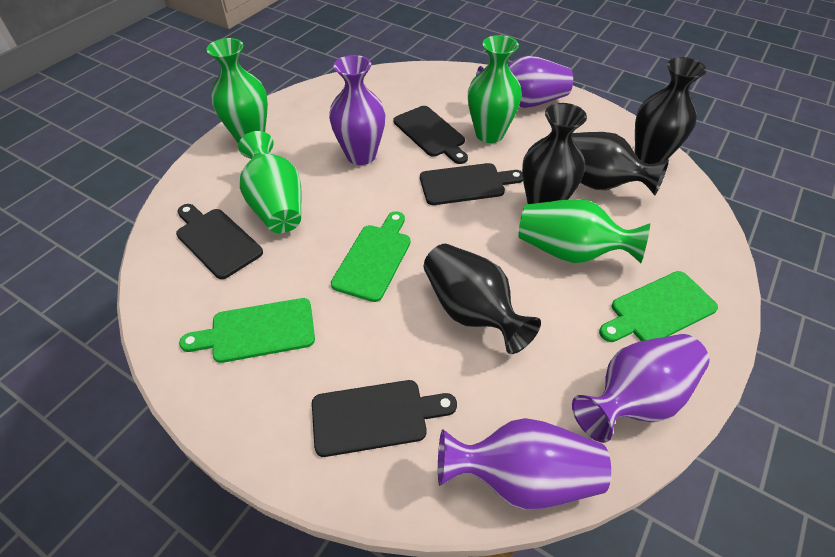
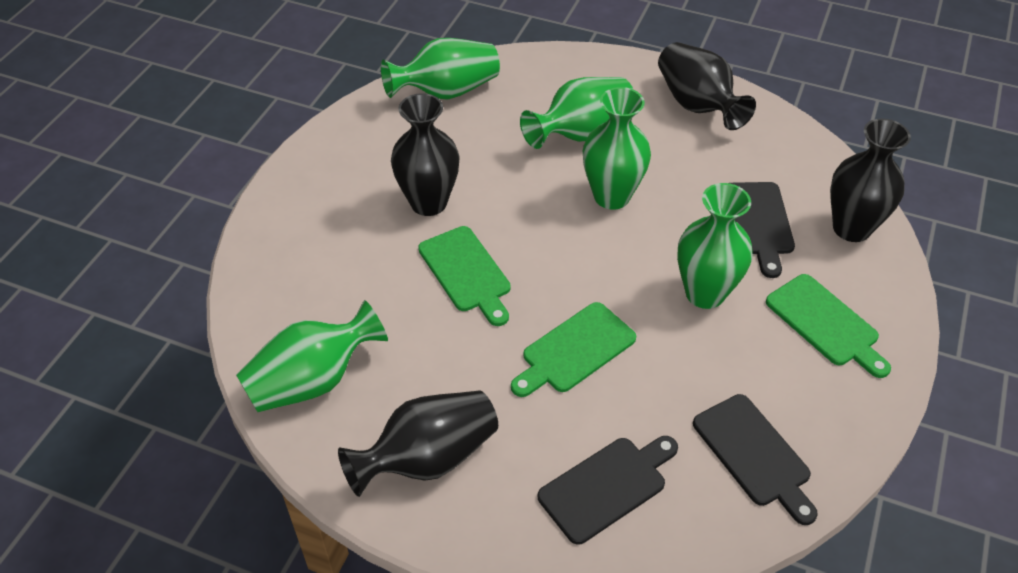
black cutting board: 4 -> 3
green vase: 4 -> 5
purple vase: 4 -> 0

